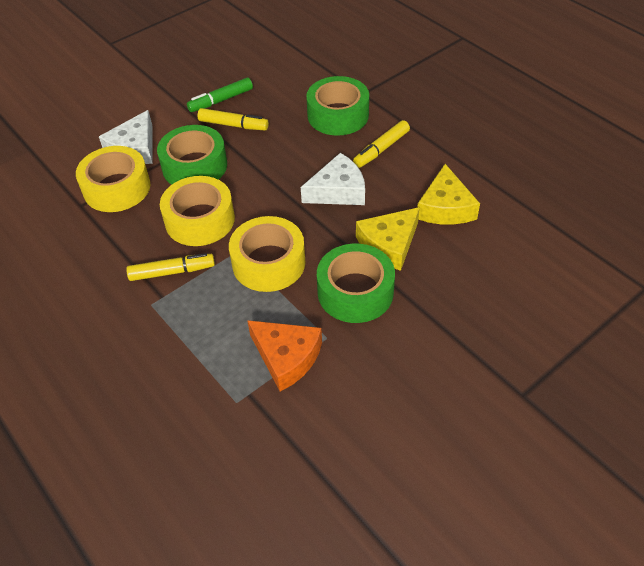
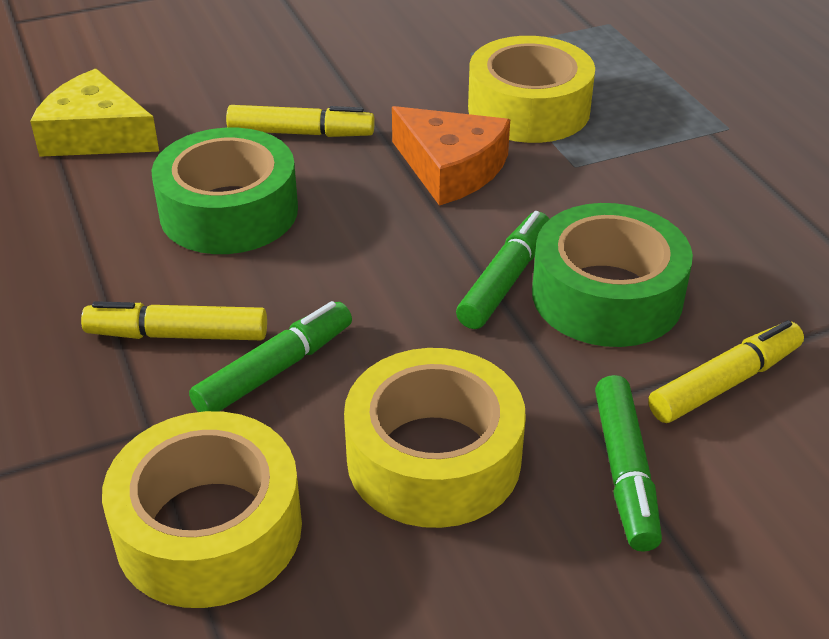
green marker: 1 -> 3
green tape: 3 -> 2
white cheese: 2 -> 0
yellow cheese: 2 -> 1

